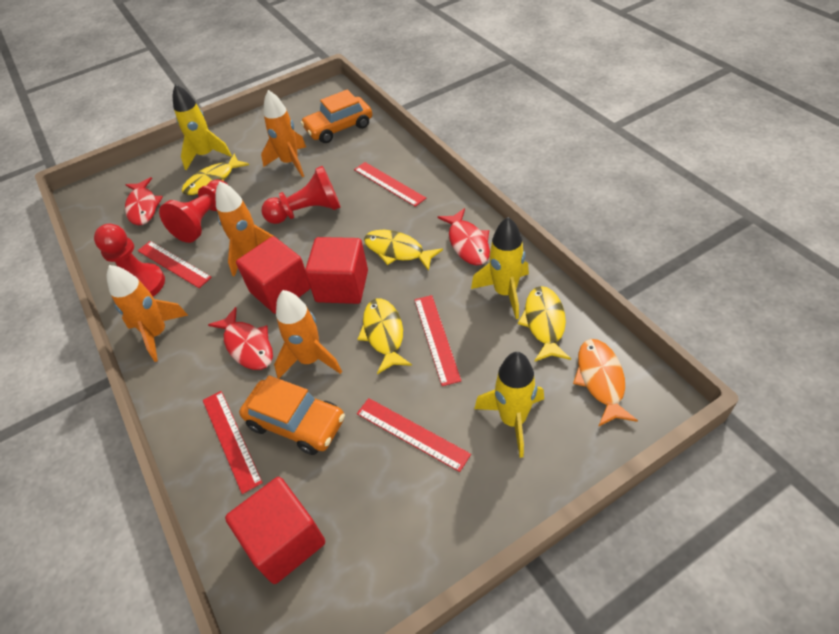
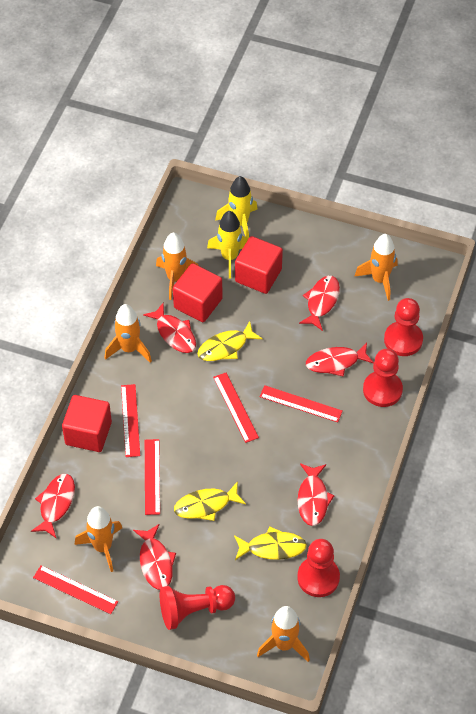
orange car: 2 -> 0
orange fish: 1 -> 0
orange rocket: 4 -> 5
red fish: 3 -> 6
red pawn: 3 -> 4
yellow fish: 4 -> 3
yellow rocket: 3 -> 2

